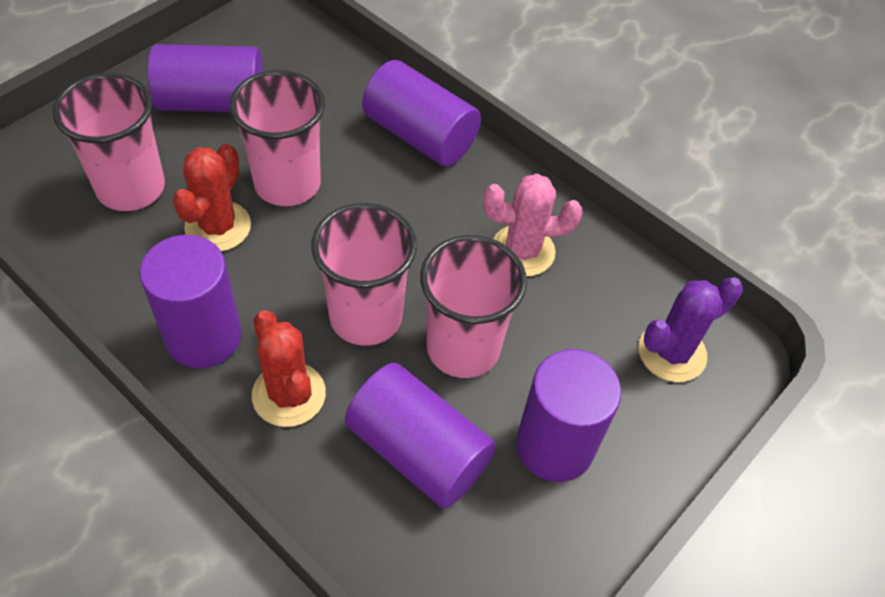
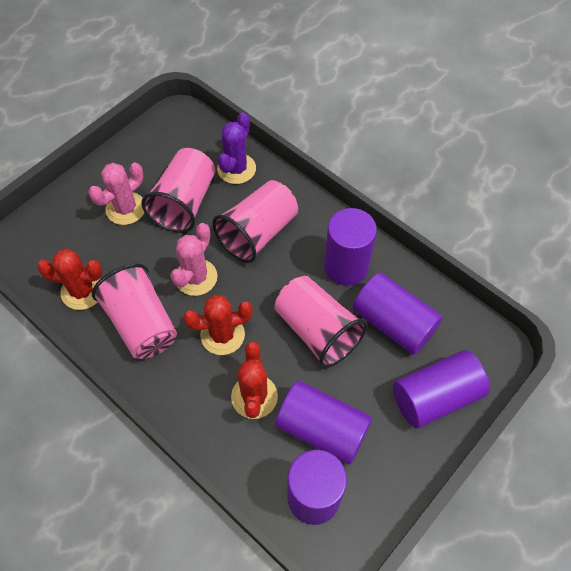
pink cactus: 1 -> 2
red cactus: 2 -> 3

